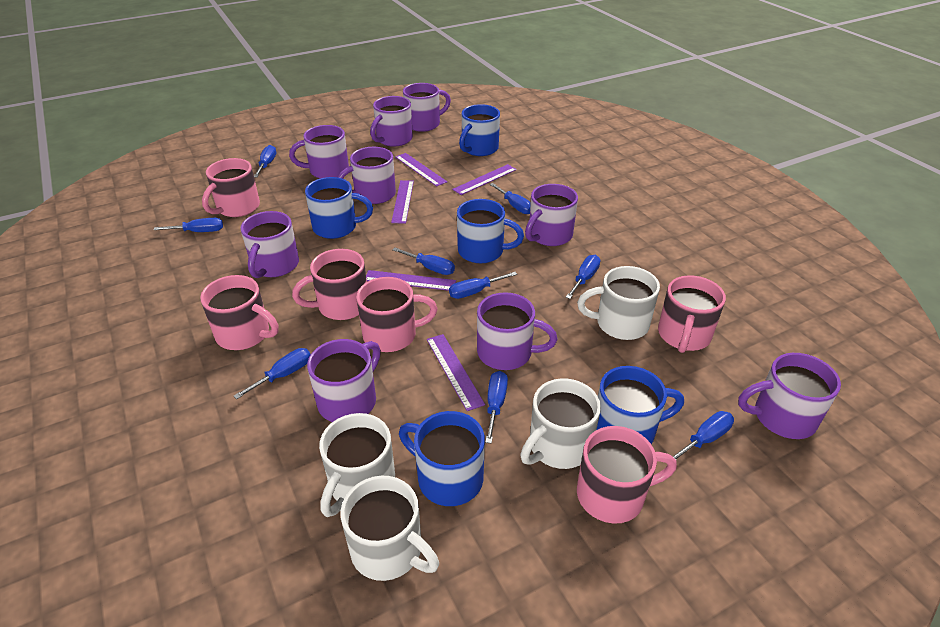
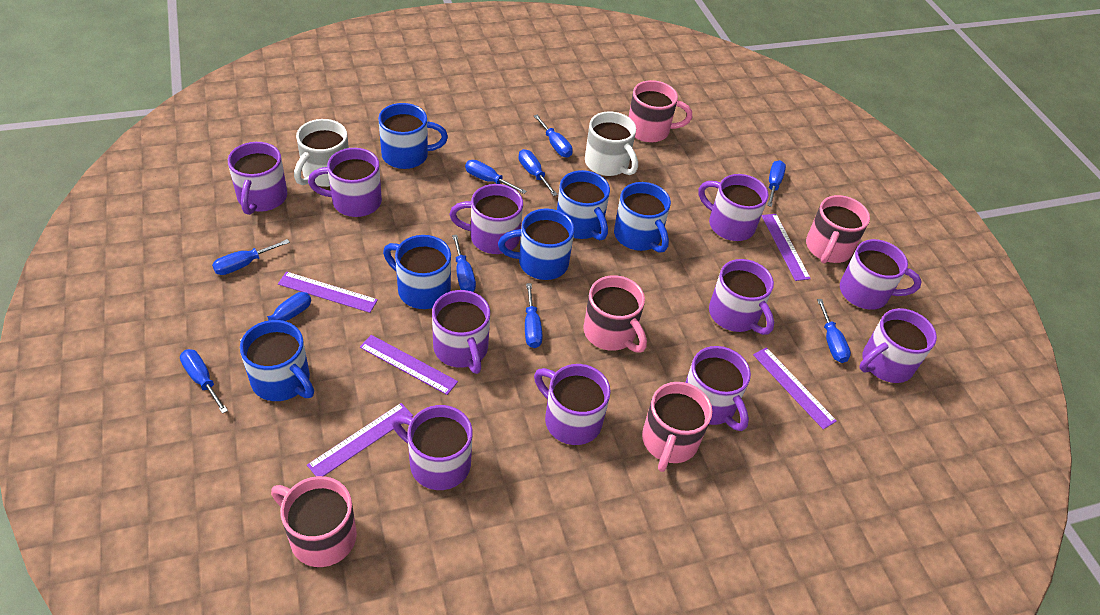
blue mug: 5 -> 6
blue screwdriver: 9 -> 10
pink mug: 6 -> 5
purple mug: 9 -> 11
white mug: 4 -> 2

